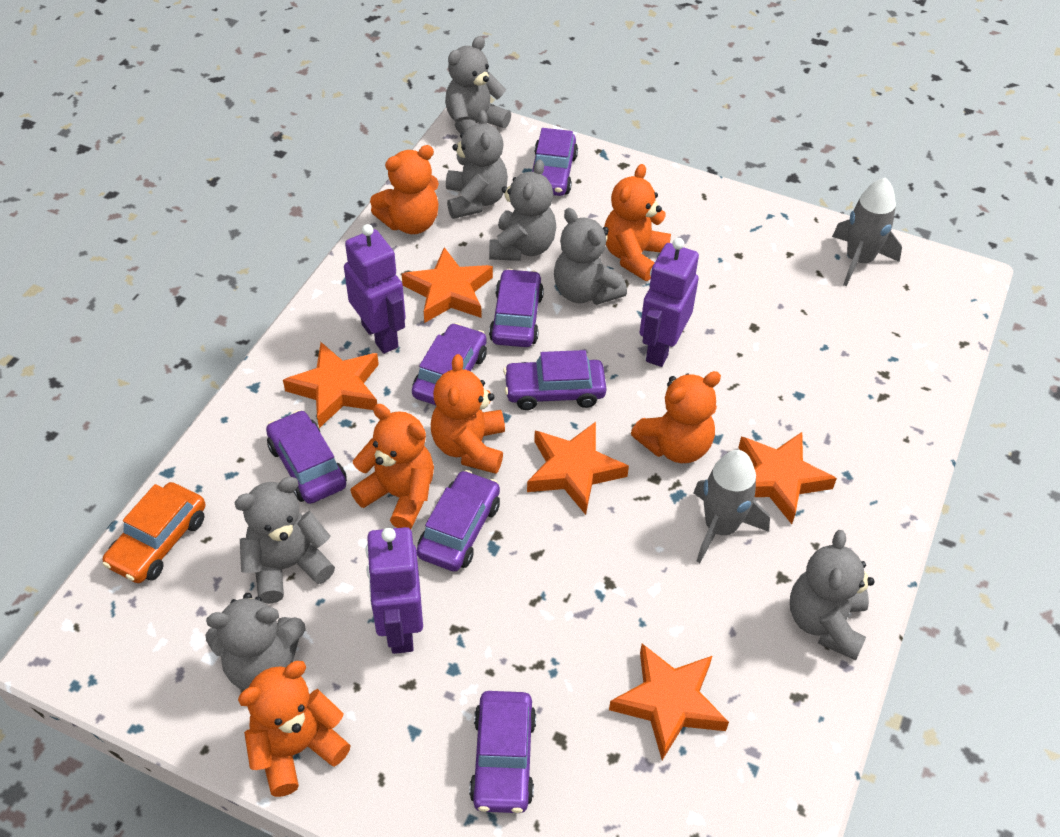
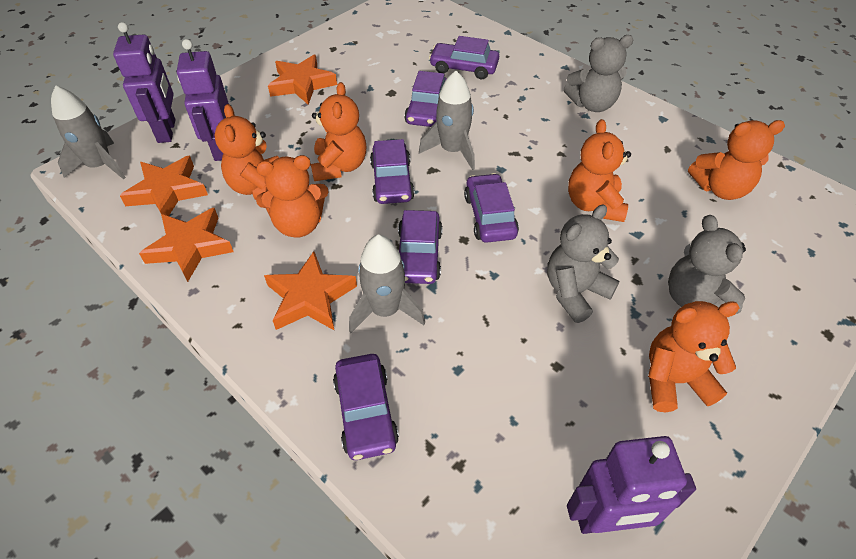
grey rocket: 2 -> 3
grey teddy bear: 7 -> 3
orange car: 1 -> 0
orange star: 5 -> 4
purple car: 7 -> 6

